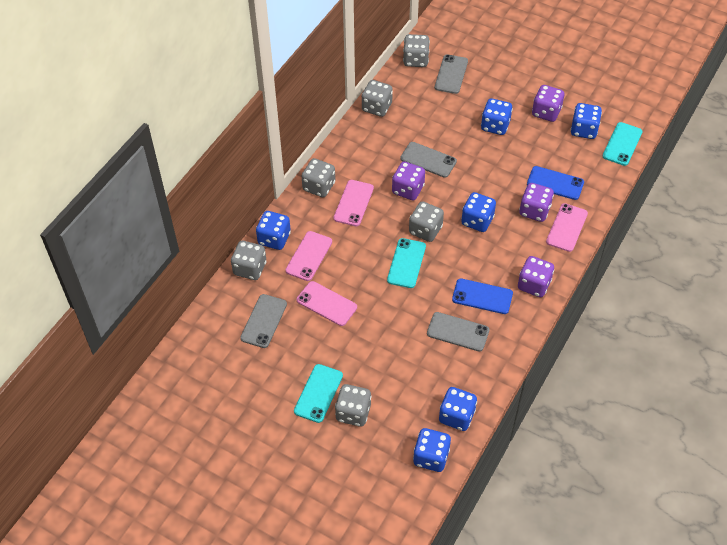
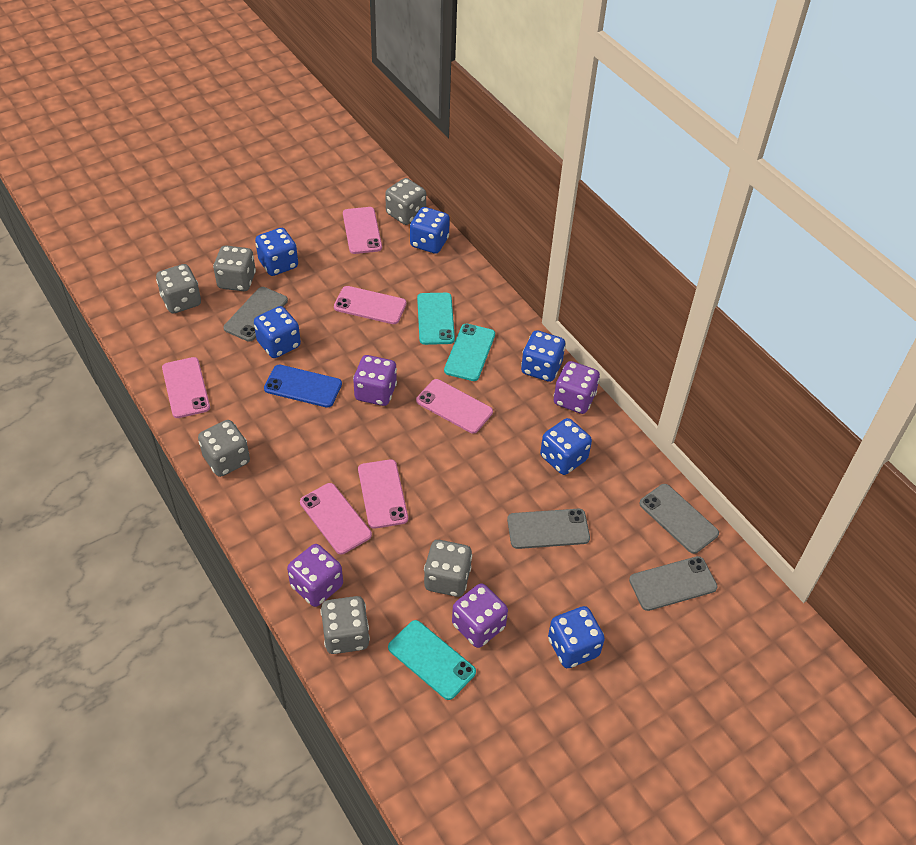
blue phone: 2 -> 1
pink phone: 4 -> 6

